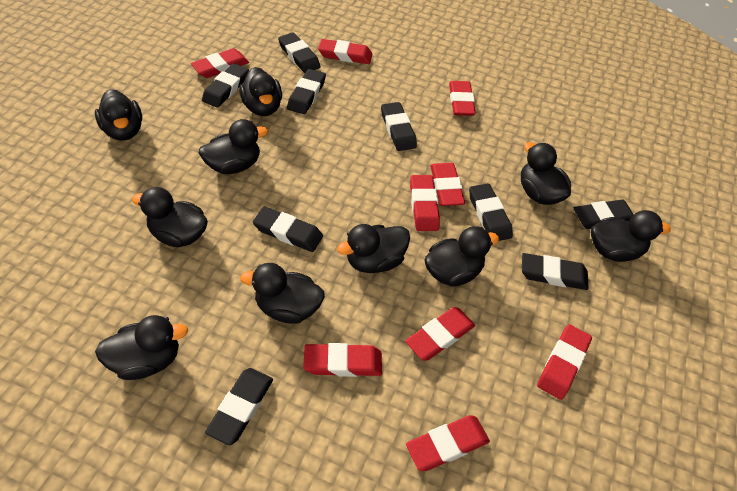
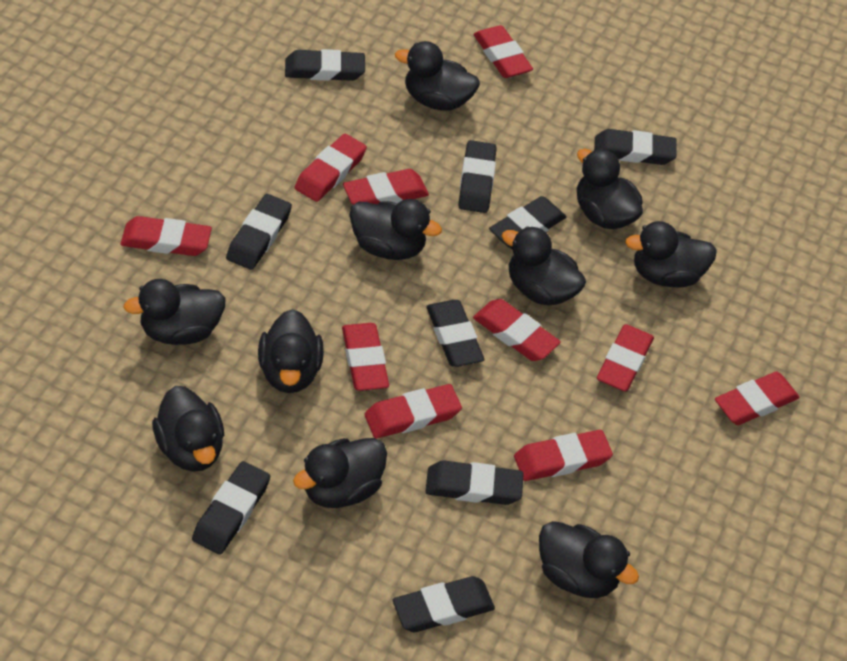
red eraser: 9 -> 10

